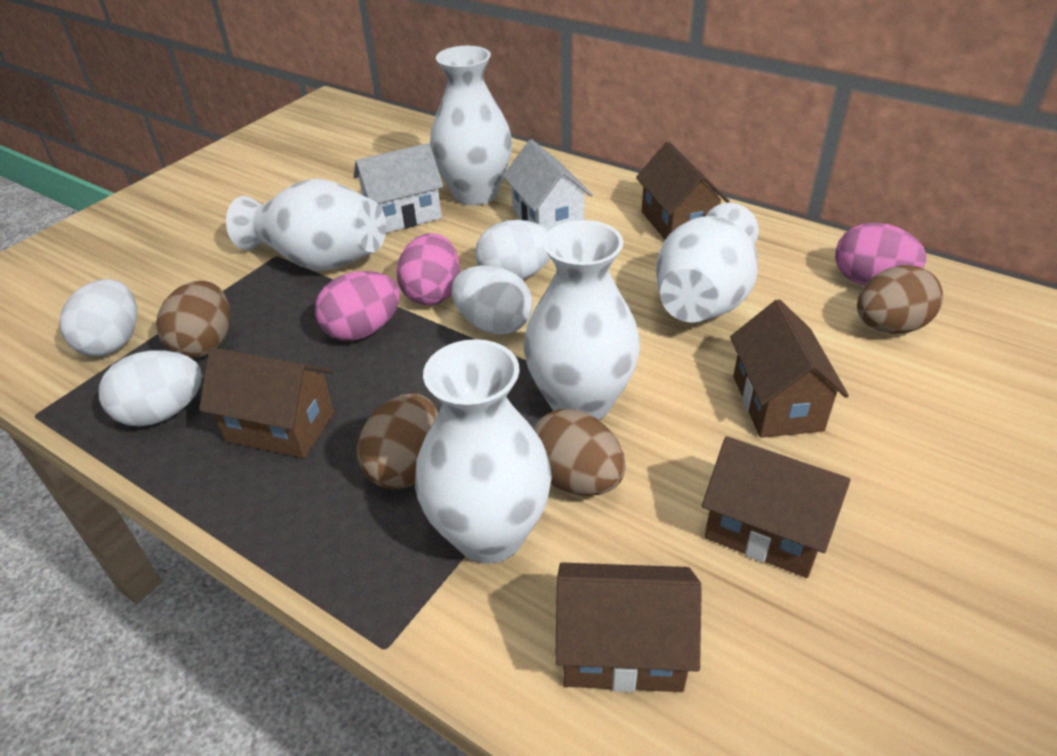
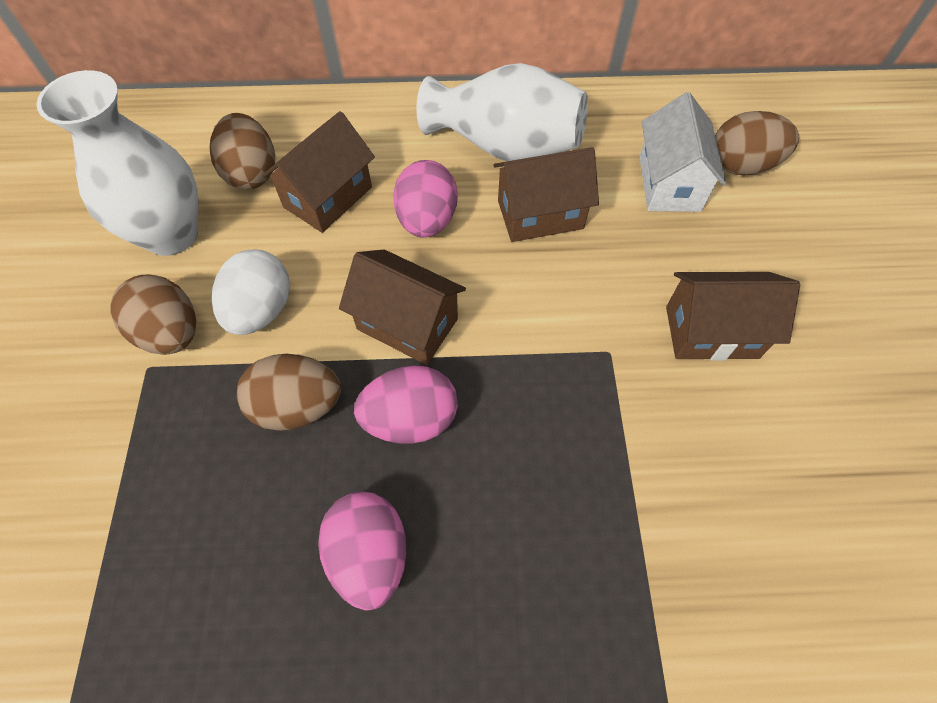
brown house: 5 -> 4
white egg: 4 -> 1
white house: 2 -> 1
white vase: 5 -> 2

